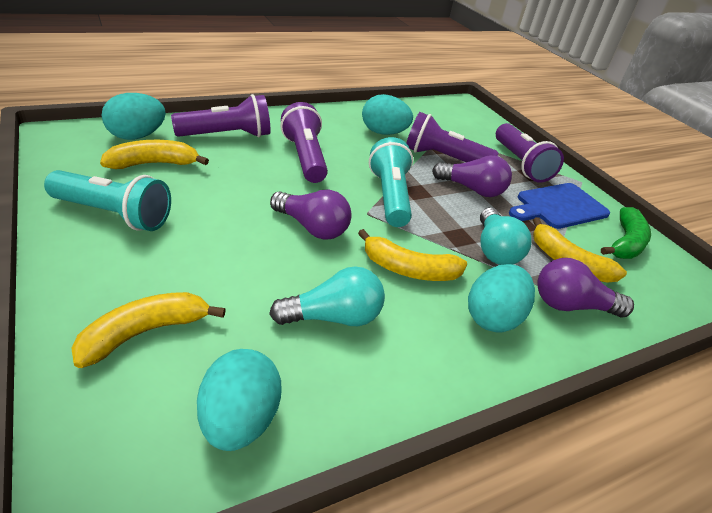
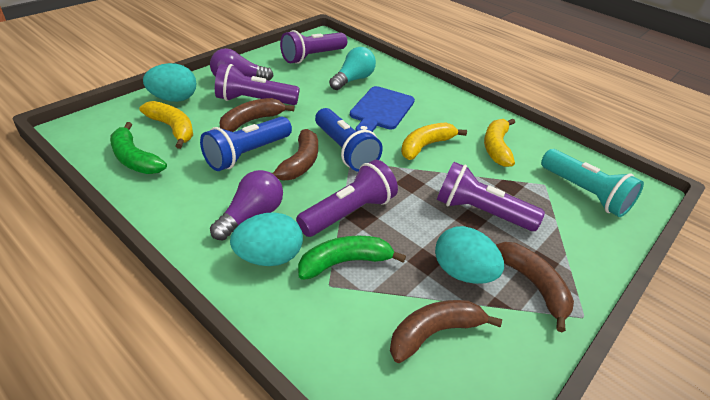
blue flashlight: 0 -> 2
brown banana: 0 -> 4
green banana: 1 -> 2
purple light bulb: 3 -> 2
turquoise egg: 4 -> 3
turquoise flashlight: 2 -> 1
turquoise light bulb: 2 -> 1
yellow banana: 4 -> 3

